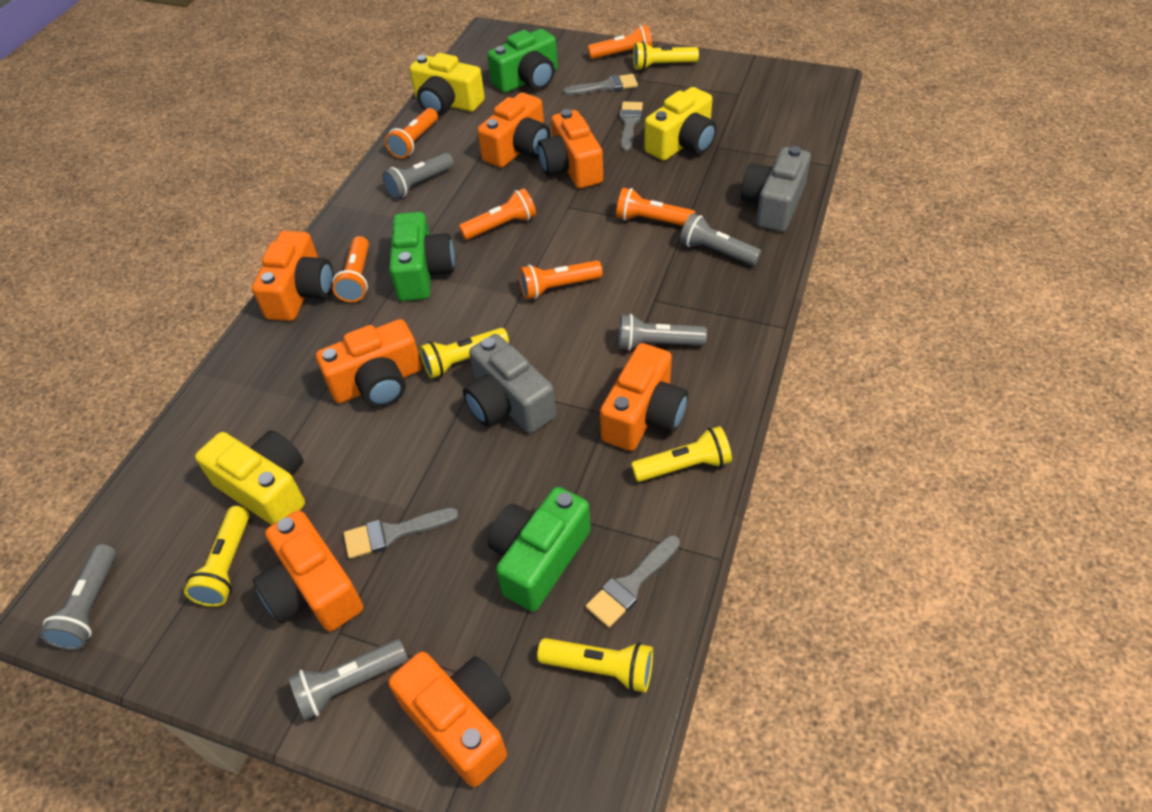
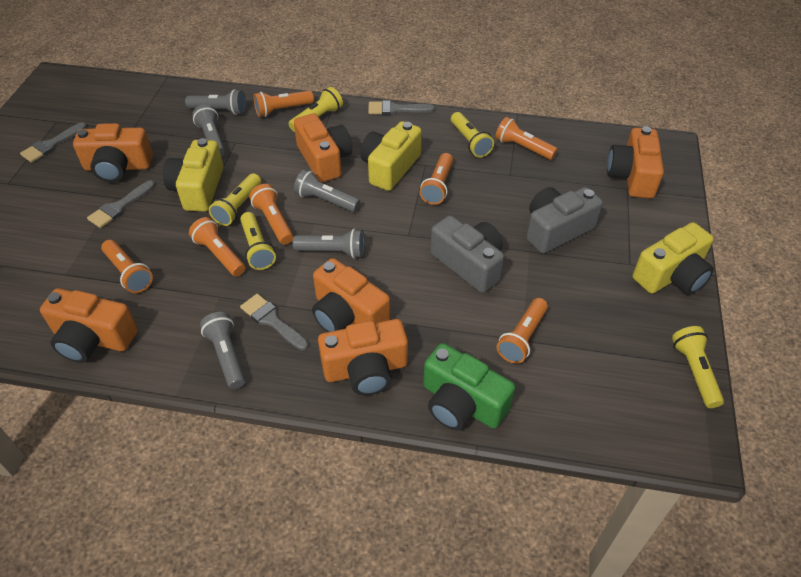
green camera: 3 -> 1
orange camera: 7 -> 6
orange flashlight: 6 -> 7

